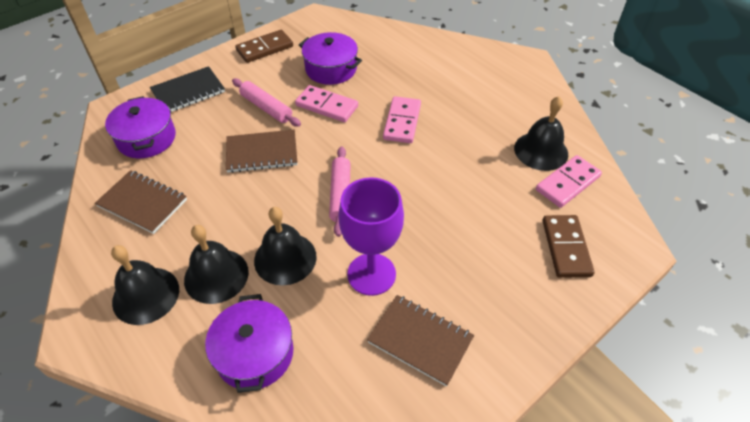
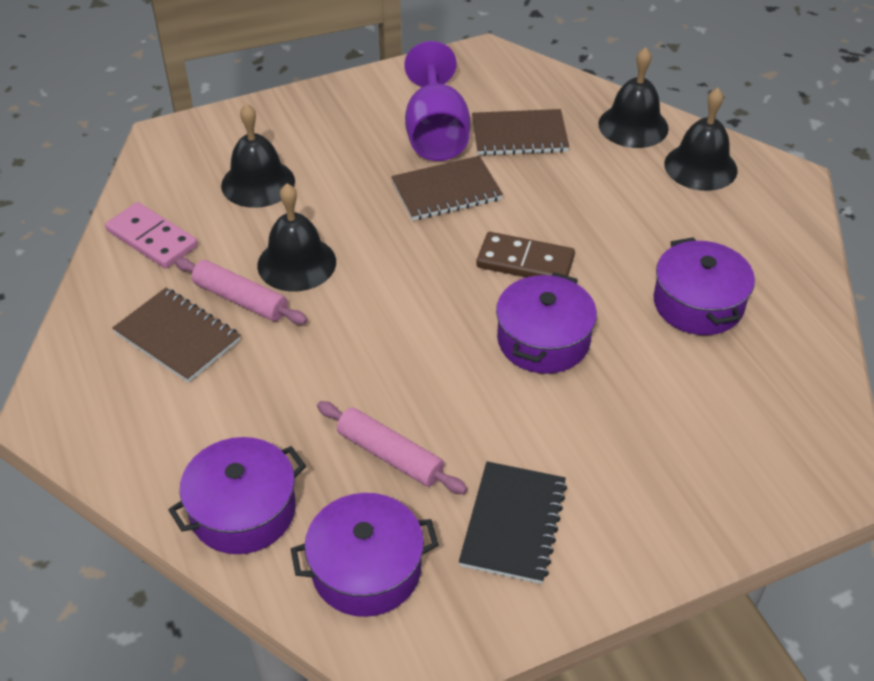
brown domino: 2 -> 1
pink domino: 3 -> 1
purple pot: 3 -> 4

